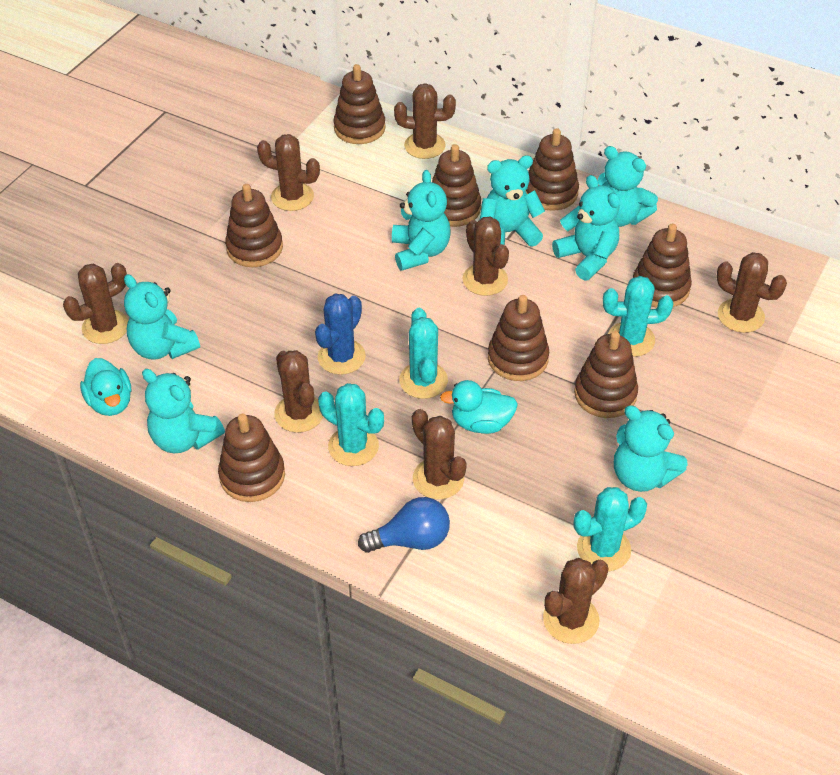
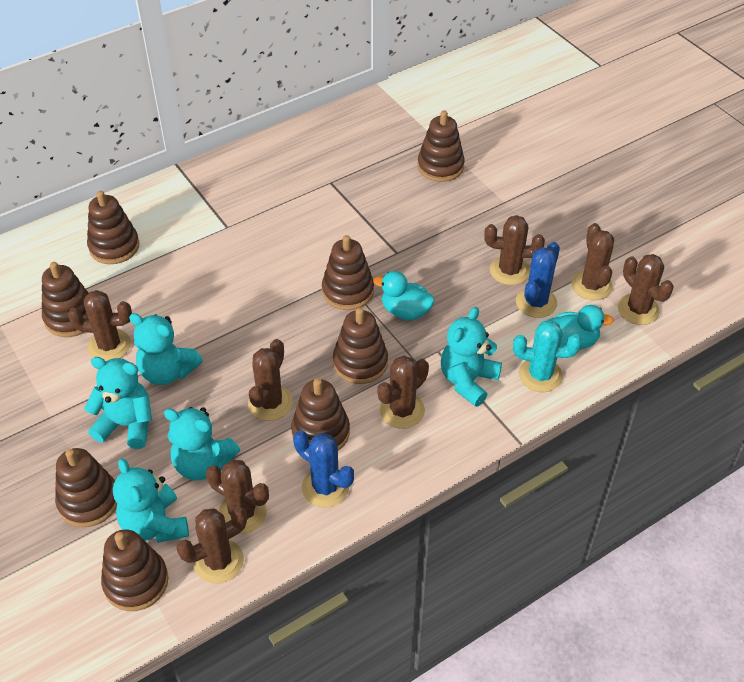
blue cactus: 1 -> 2
blue light bulb: 1 -> 0
turquoise cactus: 4 -> 1
turquoise teddy bear: 7 -> 5

